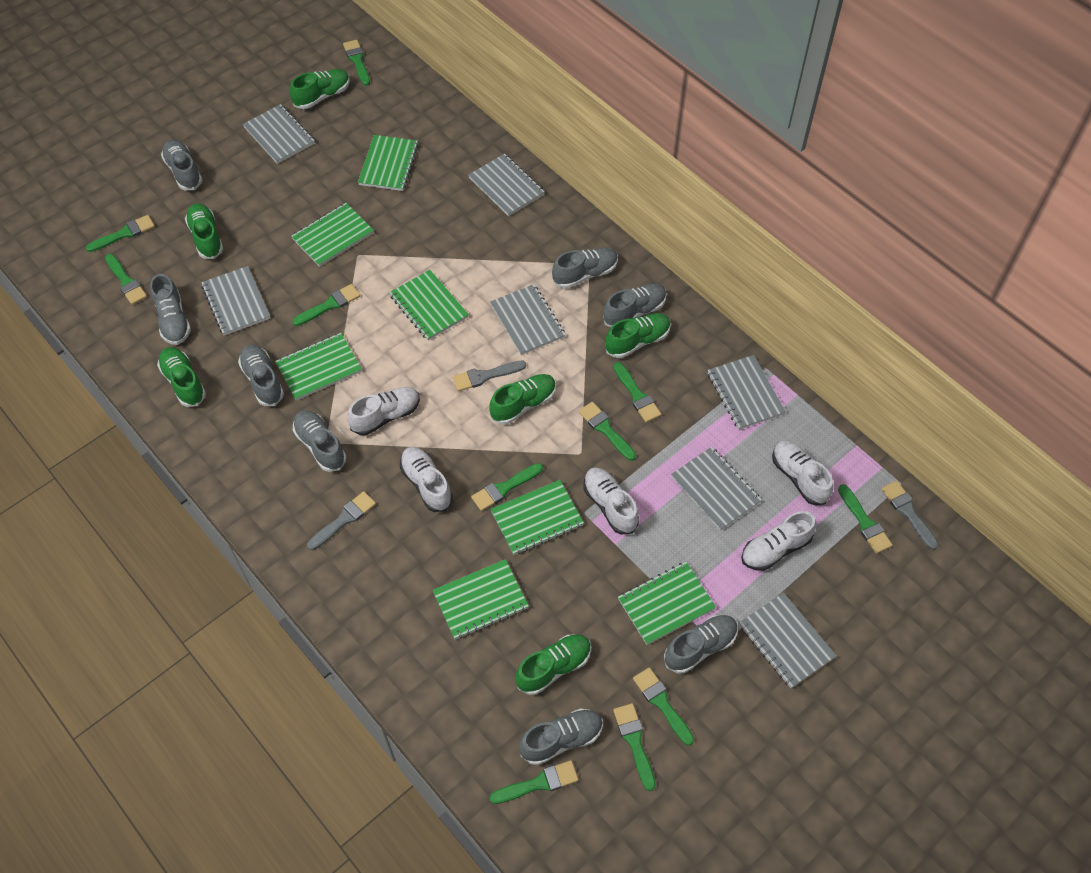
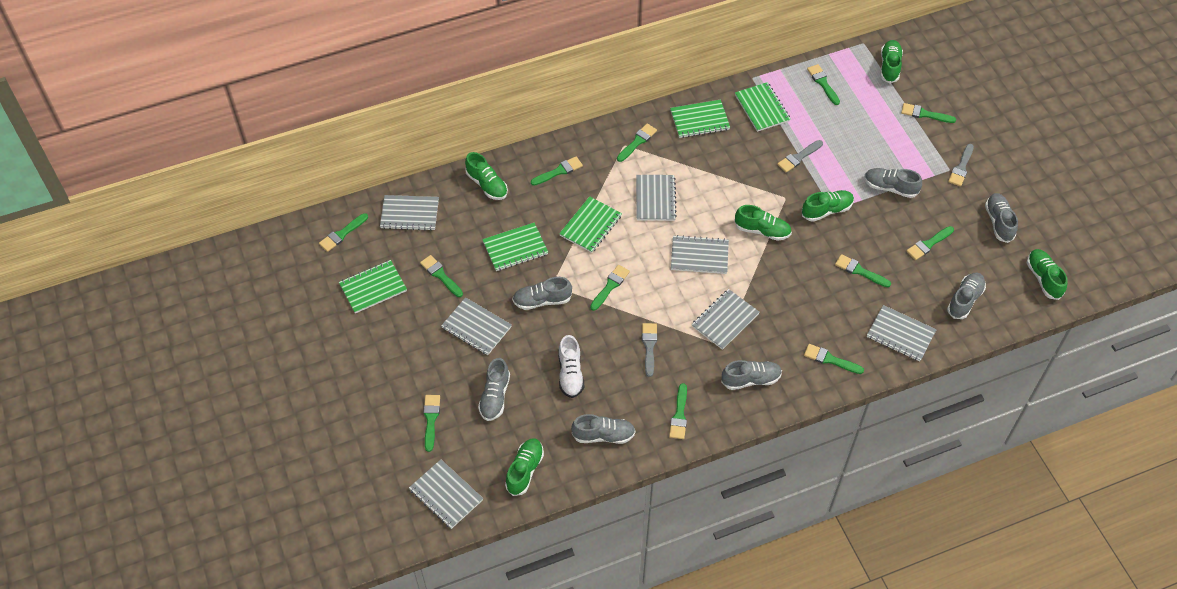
green brush: 11 -> 12
green notebook: 7 -> 5
grey shoe: 8 -> 7
white shoe: 5 -> 1

